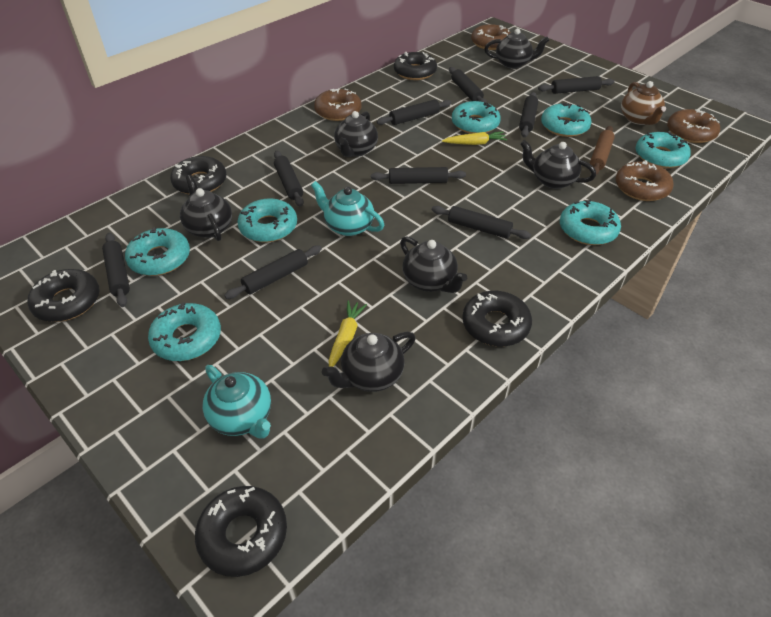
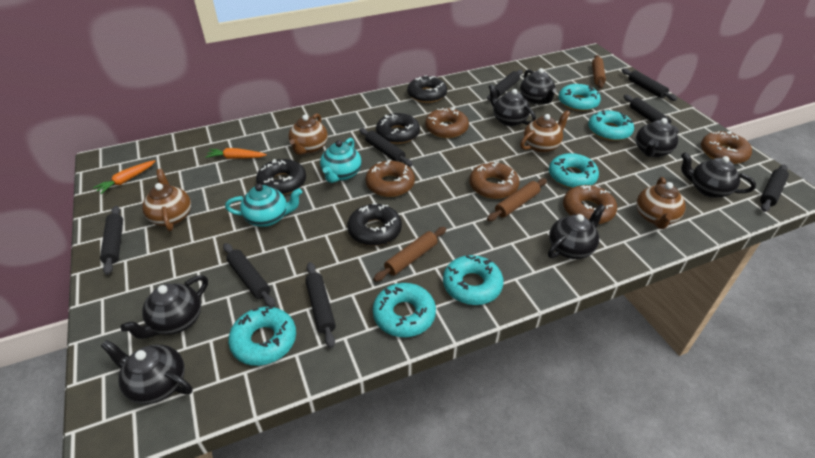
black donut: 5 -> 4
black rolling pin: 9 -> 8
black teapot: 6 -> 7
brown donut: 4 -> 5
brown rolling pin: 1 -> 3
brown teapot: 1 -> 4
orange carrot: 0 -> 2
turquoise donut: 7 -> 6
yellow carrot: 2 -> 0

